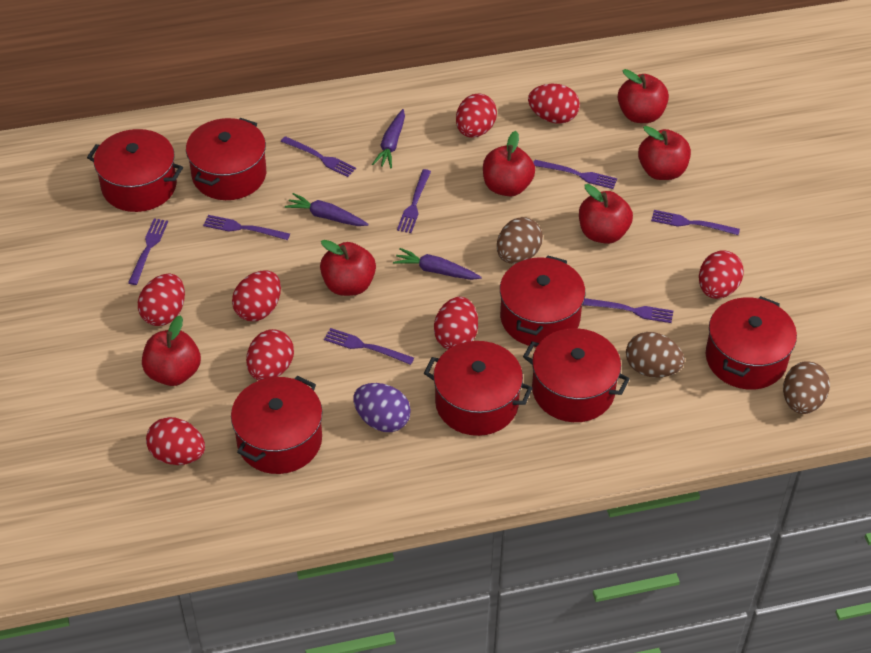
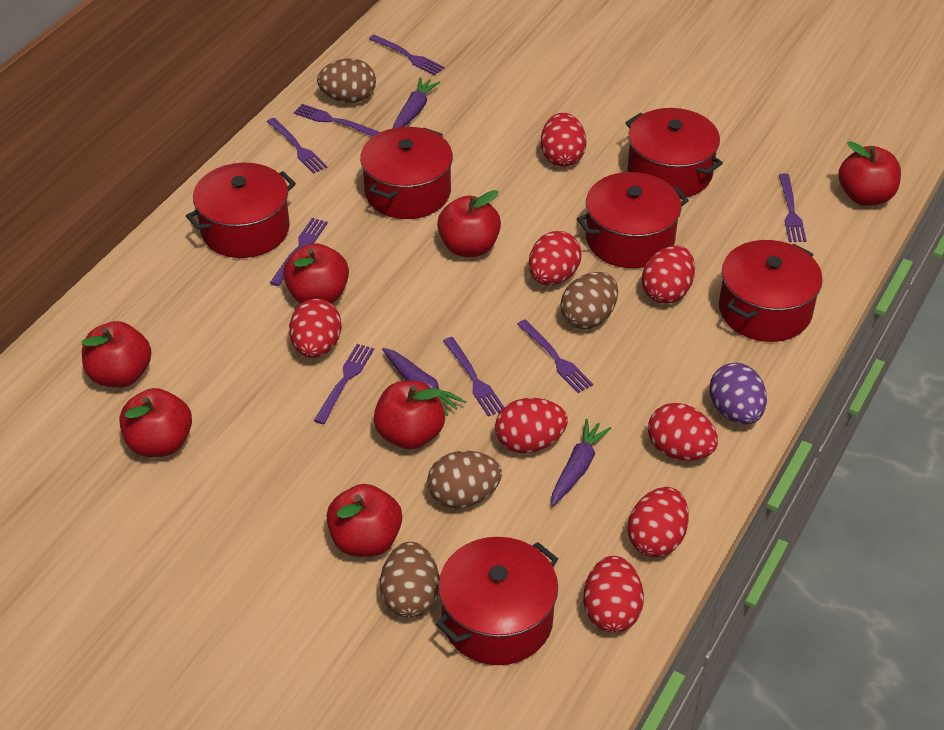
brown egg: 3 -> 4
red apple: 6 -> 7
red pot: 7 -> 6

